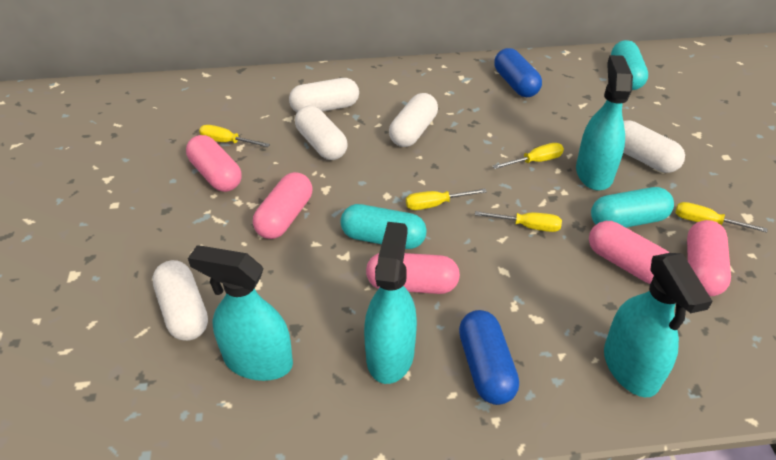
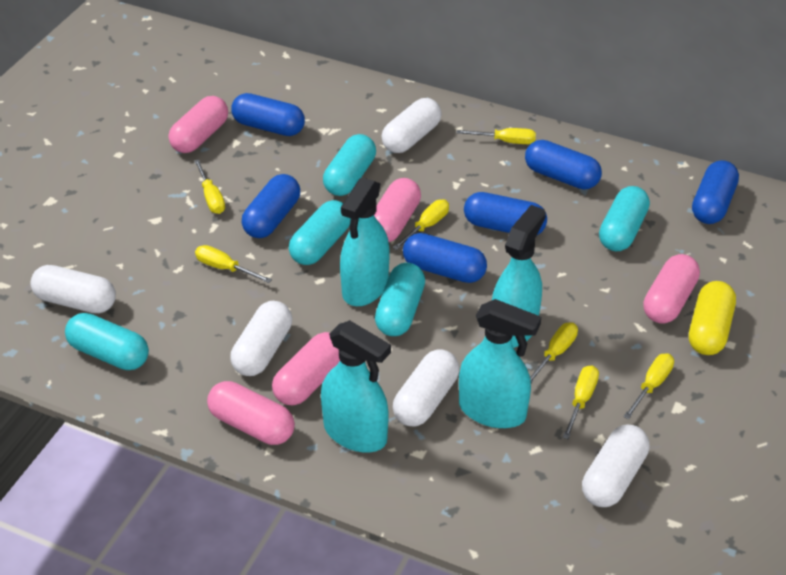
blue capsule: 2 -> 6
turquoise capsule: 3 -> 5
yellow capsule: 0 -> 1
yellow screwdriver: 5 -> 7

